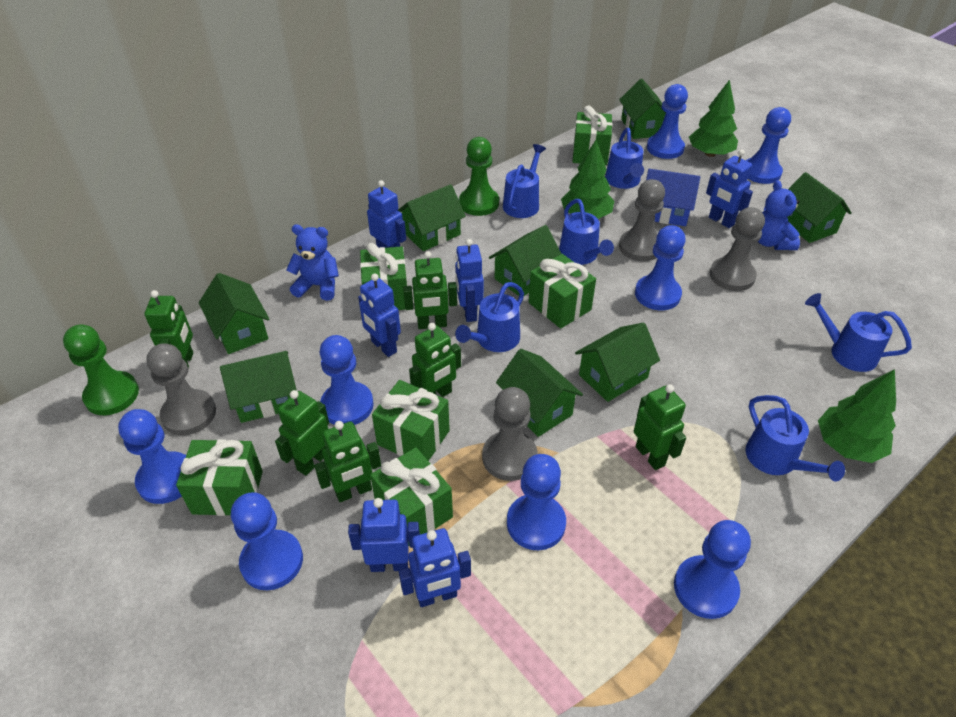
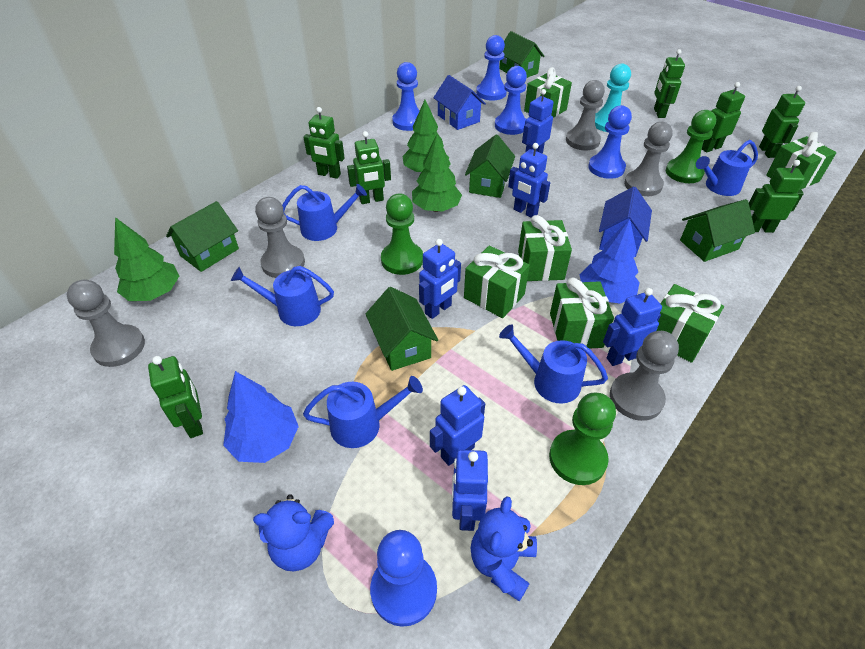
blue house: 1 -> 2
blue pawn: 8 -> 5
blue tree: 0 -> 2
blue watering can: 6 -> 5
green house: 8 -> 5
green pawn: 2 -> 3
green robot: 6 -> 7
grey pawn: 4 -> 5
turquoise pawn: 0 -> 1

